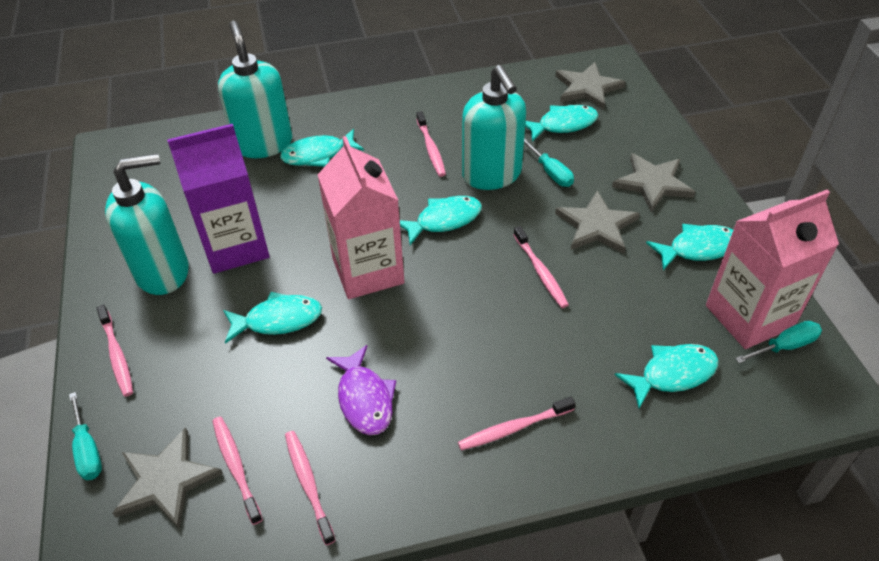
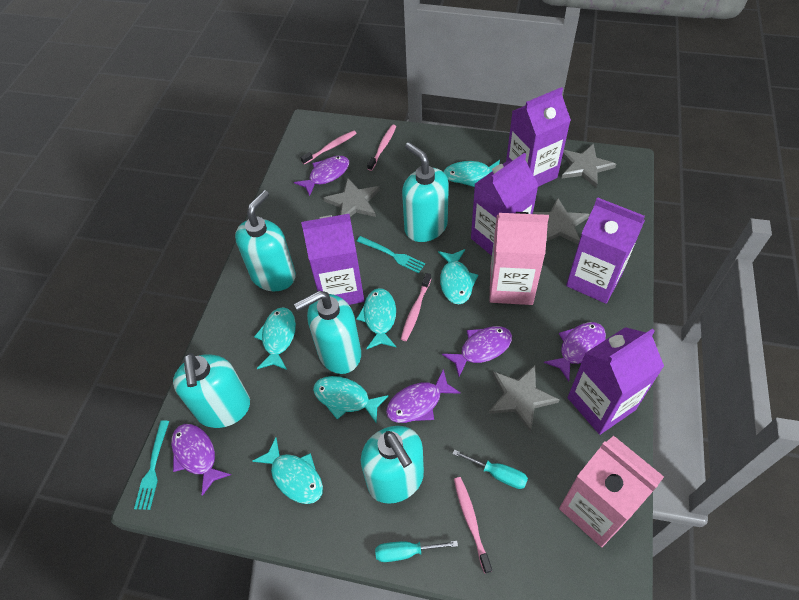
pink toothbrush: 6 -> 4
purple carton: 1 -> 5
purple fish: 1 -> 5
turquoise fork: 0 -> 2
turquoise screwdriver: 3 -> 2
turquoise soap dispenser: 3 -> 5

